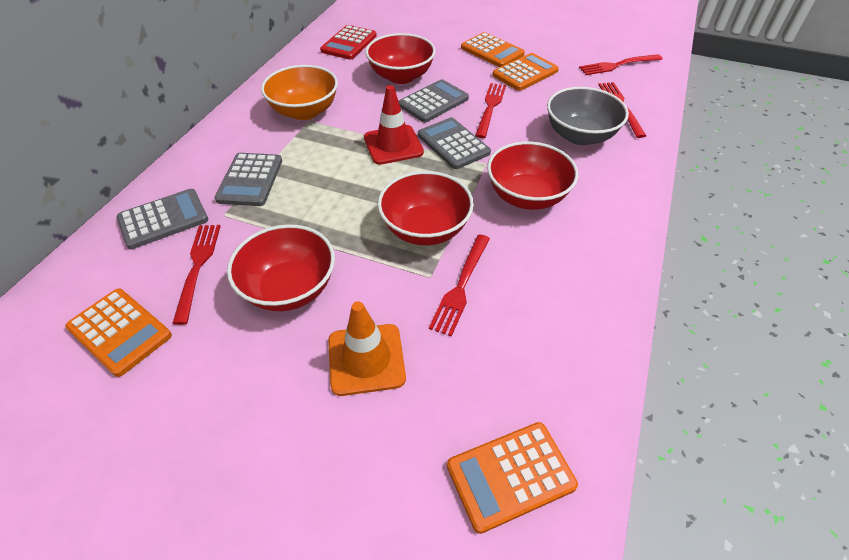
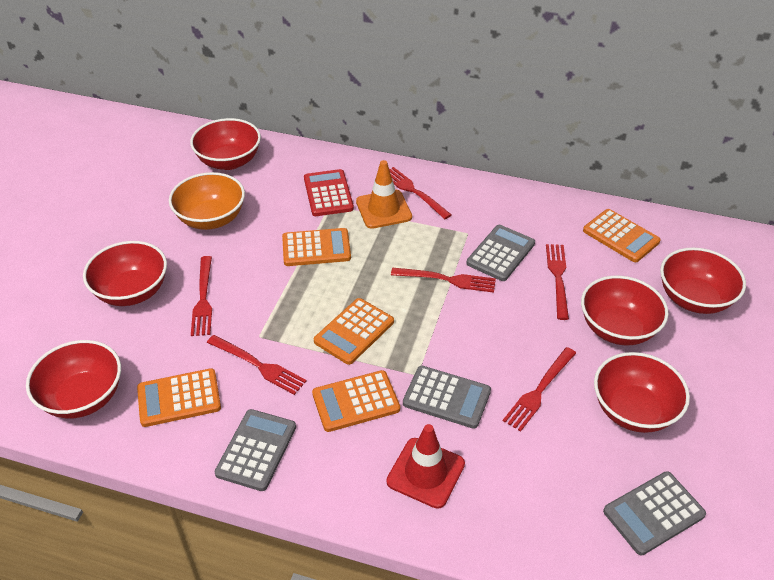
grey bowl: 1 -> 0
orange calculator: 4 -> 5
red bowl: 4 -> 6
red fork: 5 -> 6

